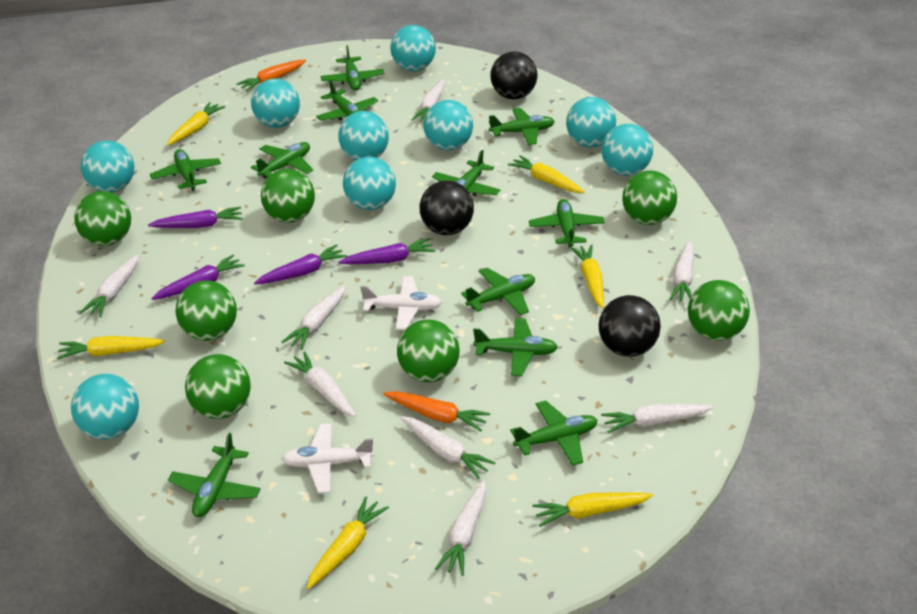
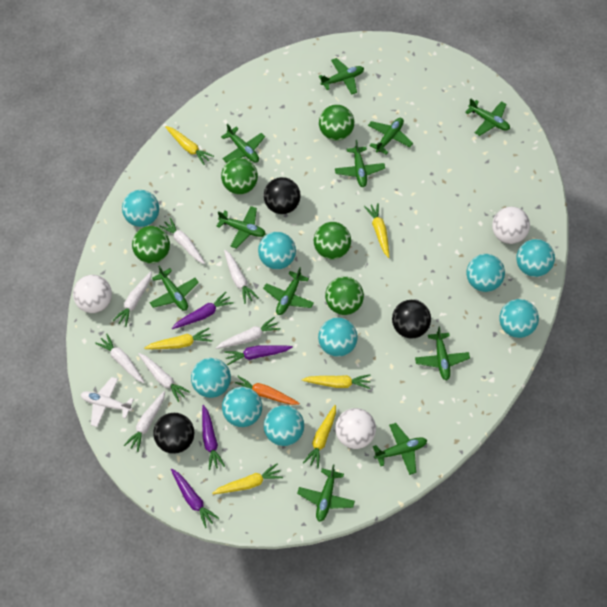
green ball: 7 -> 5
orange carrot: 2 -> 1
white ball: 0 -> 3
white carrot: 8 -> 7
white plane: 2 -> 1

